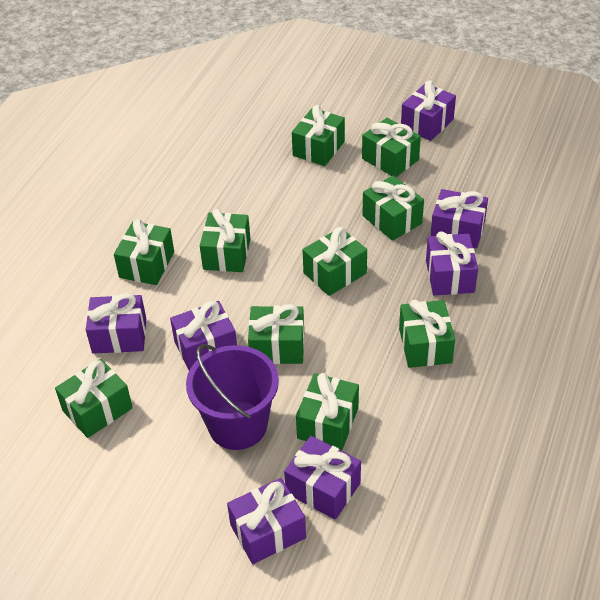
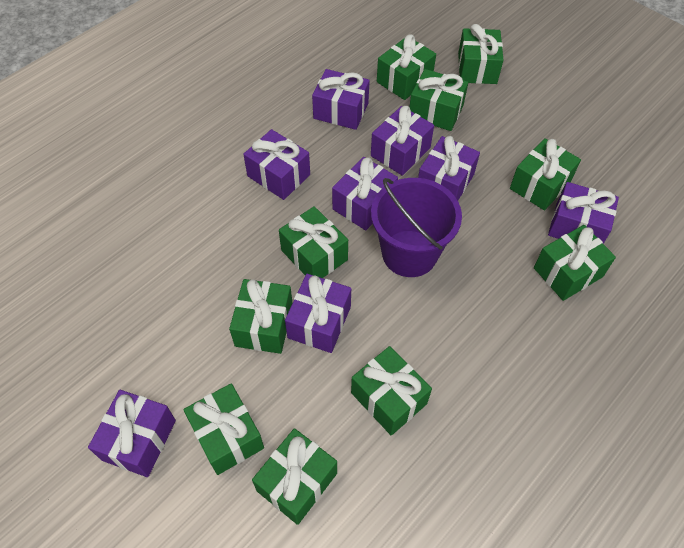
purple gift: 7 -> 8

